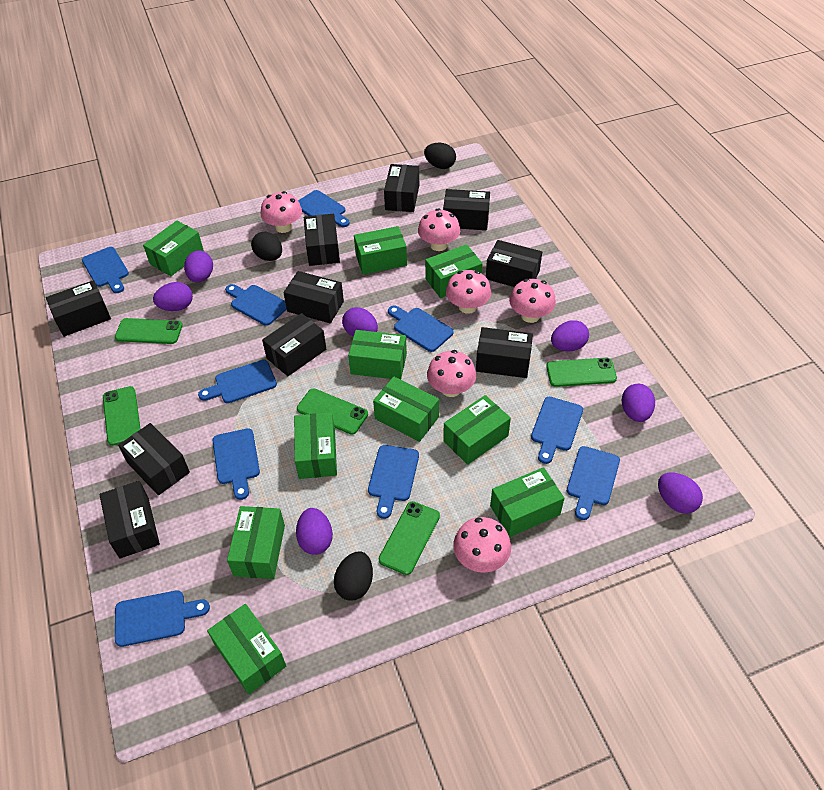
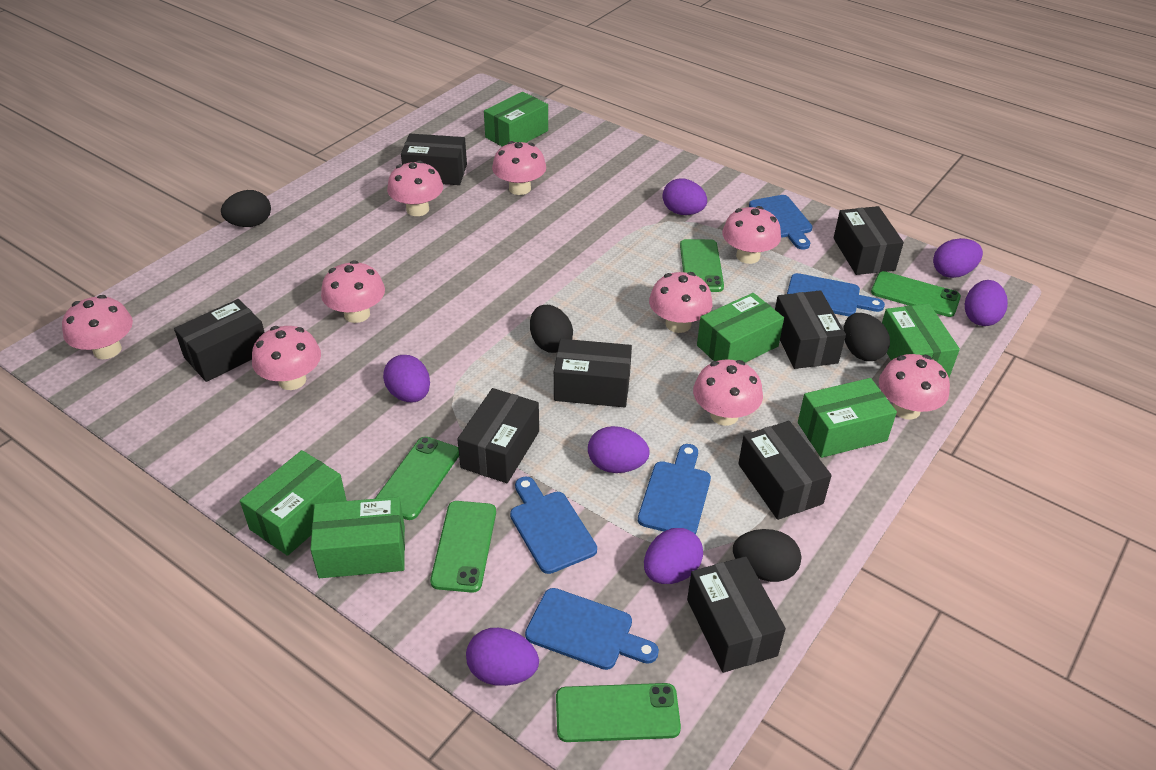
black box: 10 -> 8
black egg: 3 -> 4
blue cutting board: 10 -> 5
green box: 10 -> 6
pink mushroom: 6 -> 9

